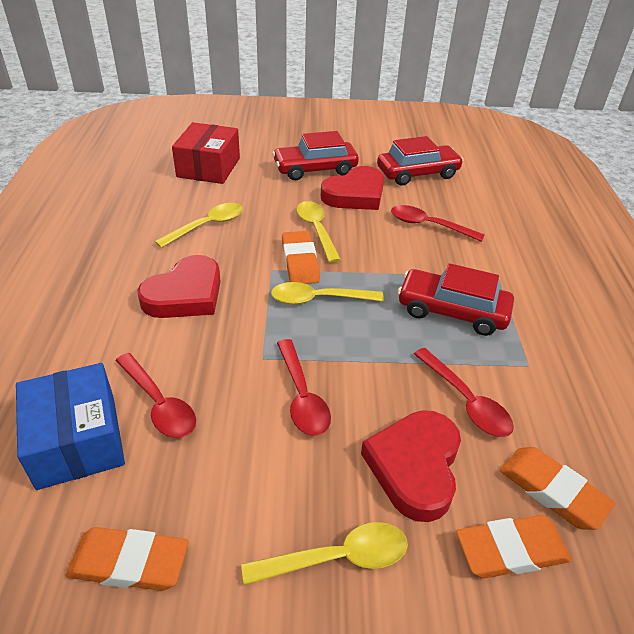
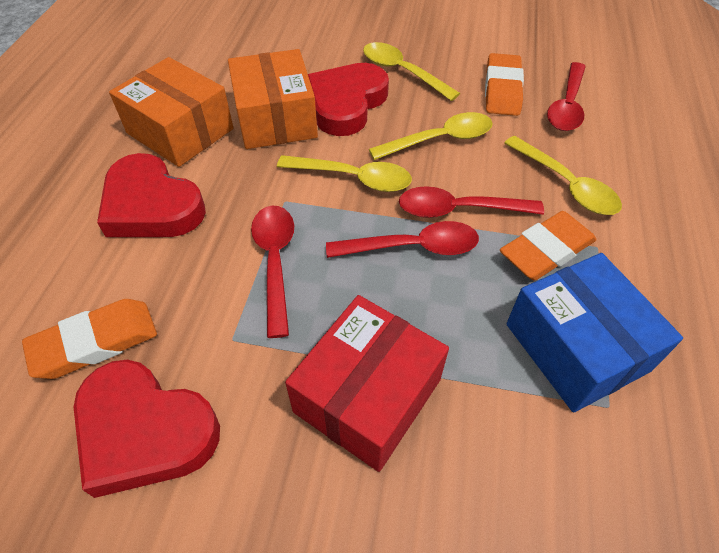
orange box: 0 -> 2
orange eraser: 4 -> 3
red car: 3 -> 0

